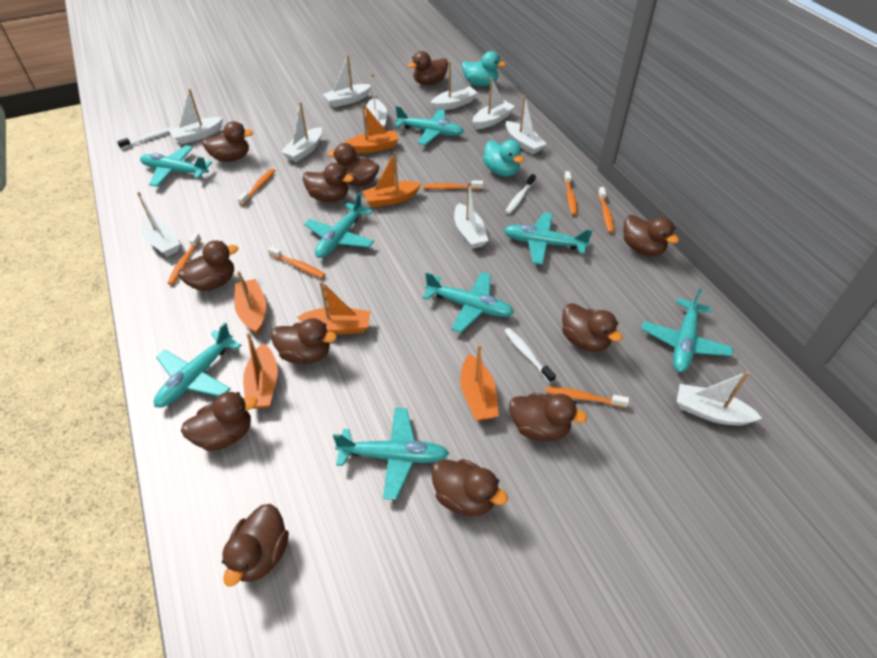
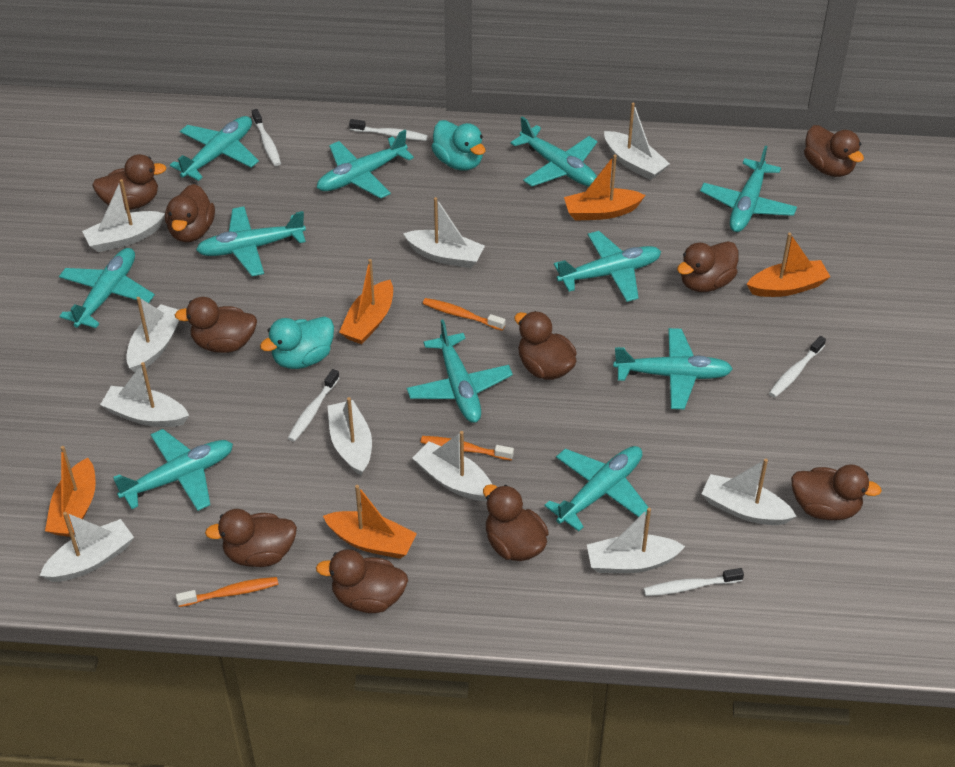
brown duck: 12 -> 10
orange boat: 6 -> 5
orange toothbrush: 7 -> 3
turquoise plane: 8 -> 11
white toothbrush: 3 -> 5

